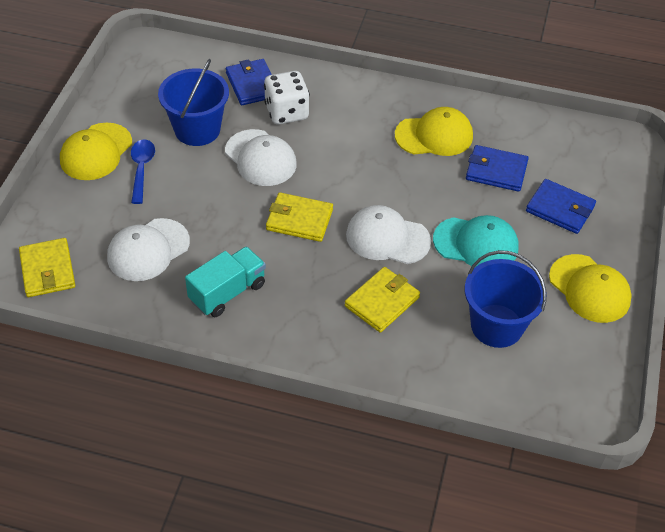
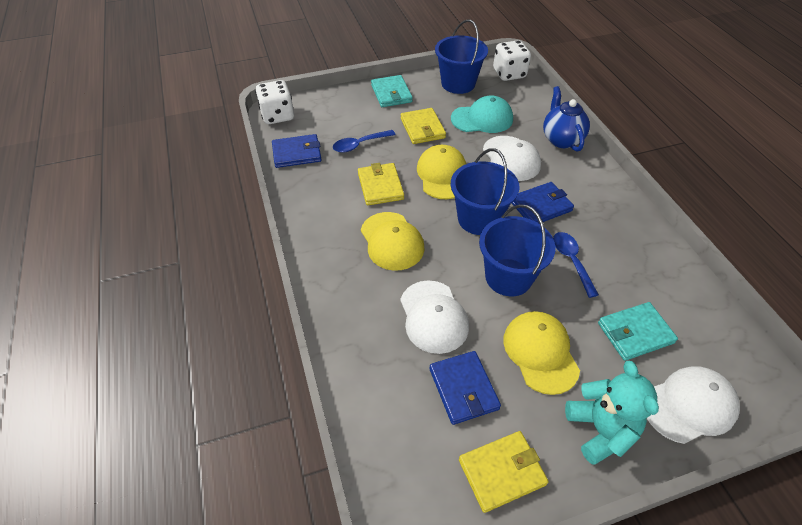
blue bucket: 2 -> 3
blue spoon: 1 -> 2
blue teapot: 0 -> 1
turquoise teddy bear: 0 -> 1
turquoise truck: 1 -> 0
turquoise wallet: 0 -> 2
white dice: 1 -> 2

